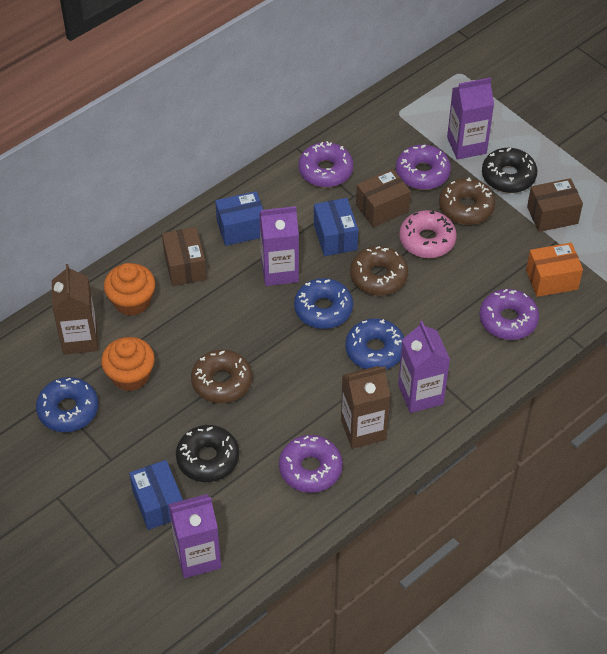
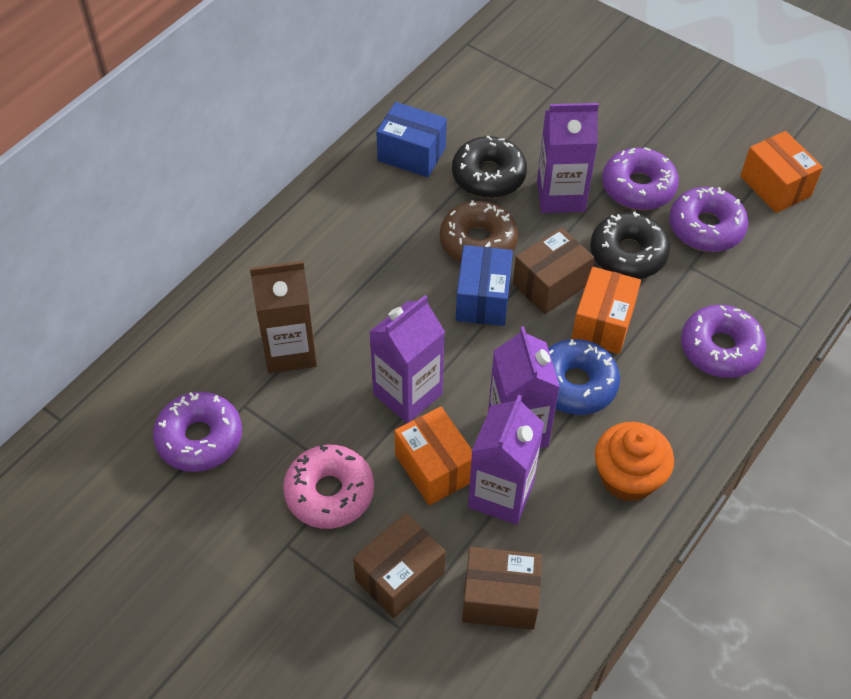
blue box: 3 -> 2
blue donut: 3 -> 1
brown carton: 2 -> 1
brown donut: 3 -> 1
orange box: 1 -> 3
orange cupcake: 2 -> 1

